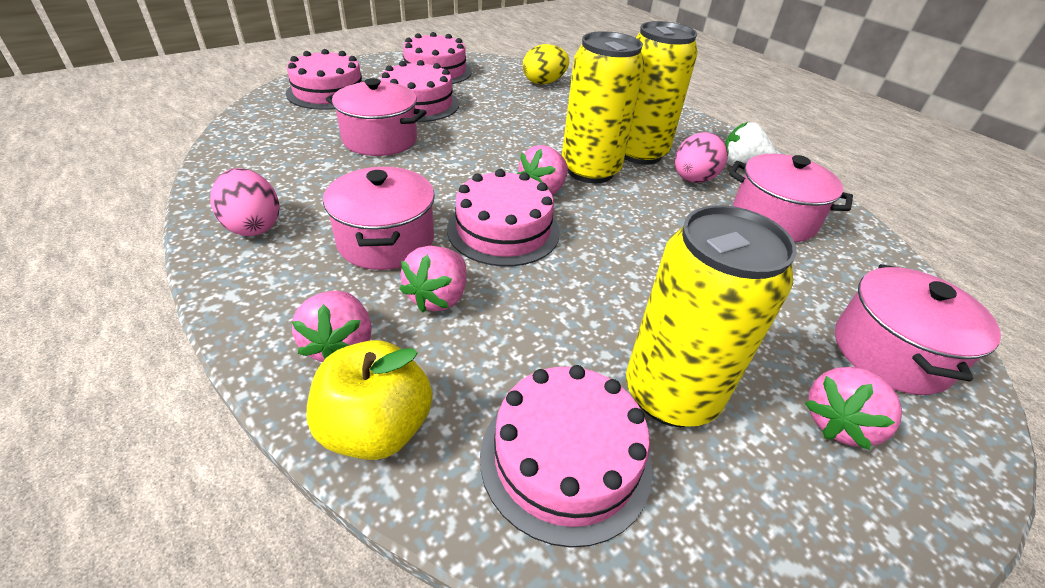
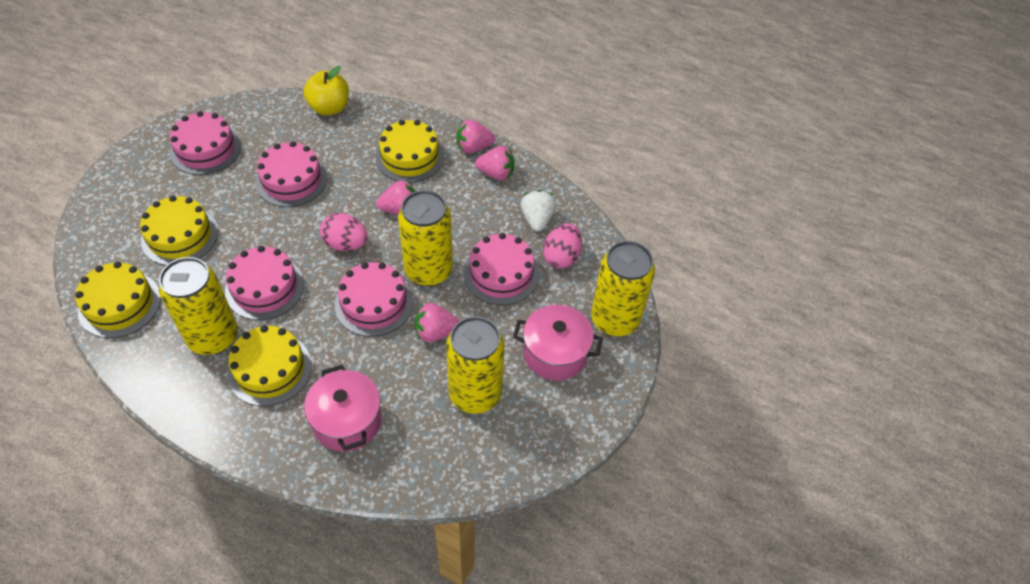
pink pot: 4 -> 2
yellow cake: 0 -> 4
yellow can: 3 -> 4
yellow egg: 1 -> 0

